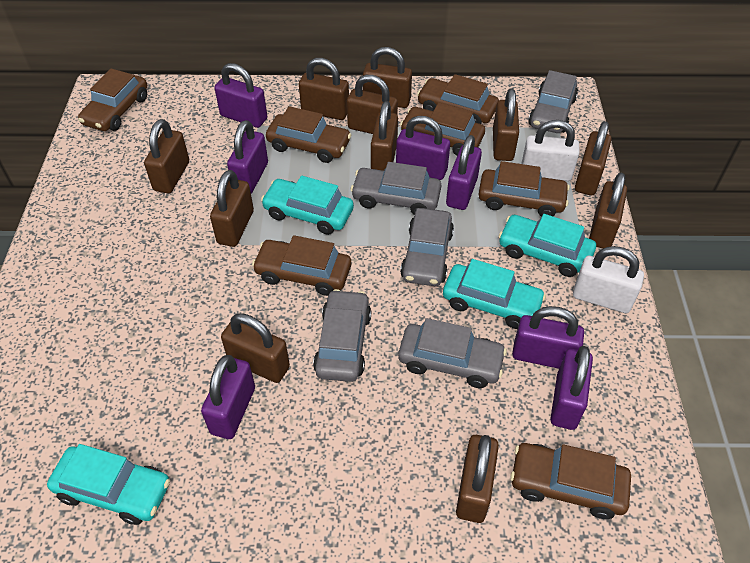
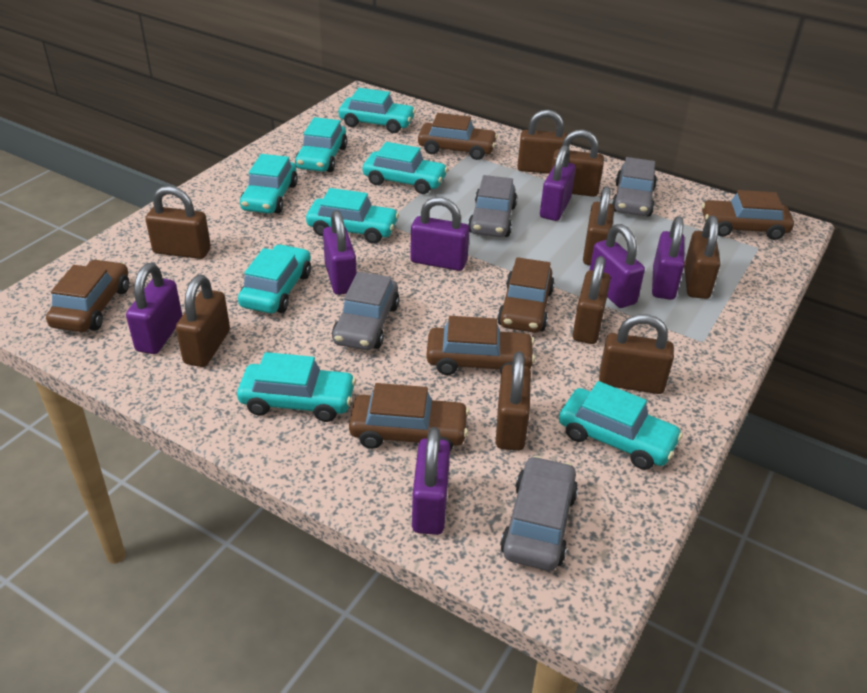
brown car: 7 -> 6
brown padlock: 11 -> 9
grey car: 5 -> 4
turquoise car: 4 -> 8
white padlock: 2 -> 0

